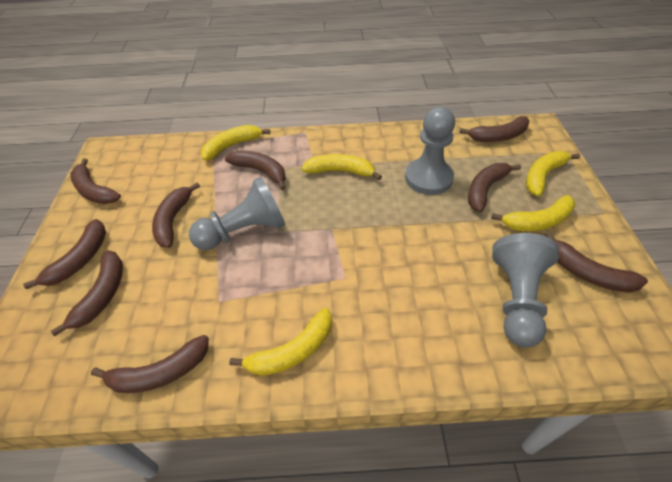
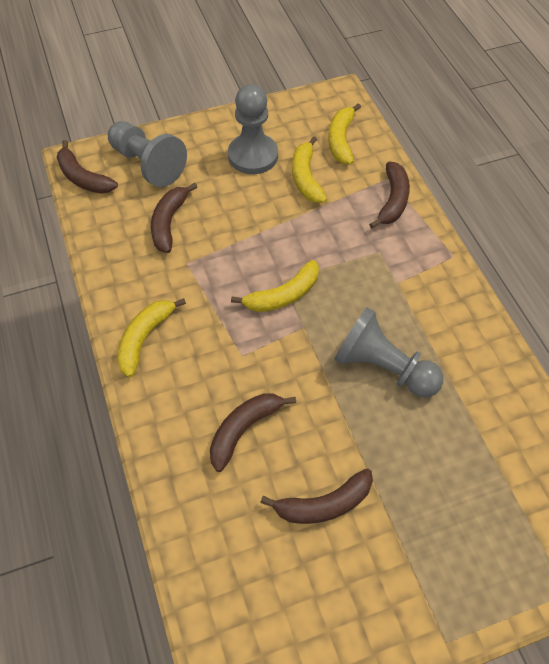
brown banana: 9 -> 5
yellow banana: 5 -> 4

